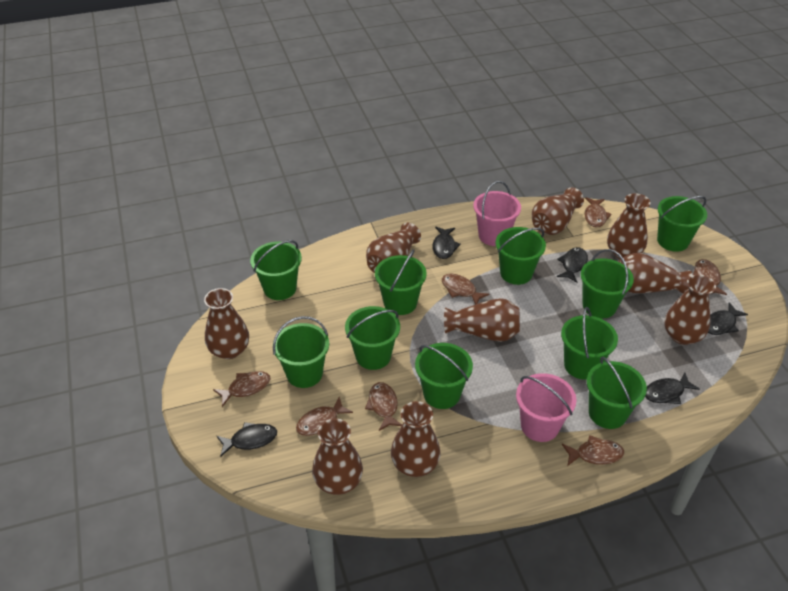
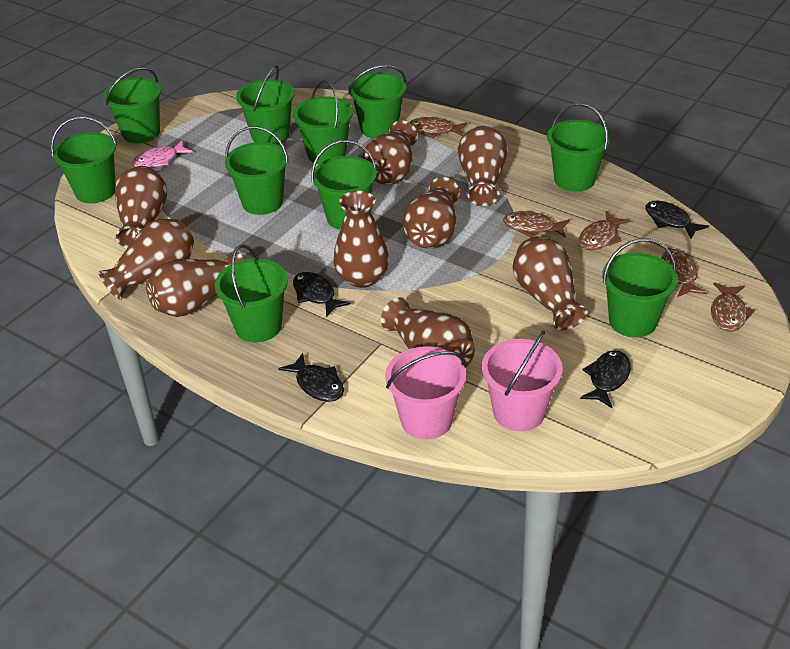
black fish: 5 -> 4
brown fish: 7 -> 5
pink fish: 0 -> 1

